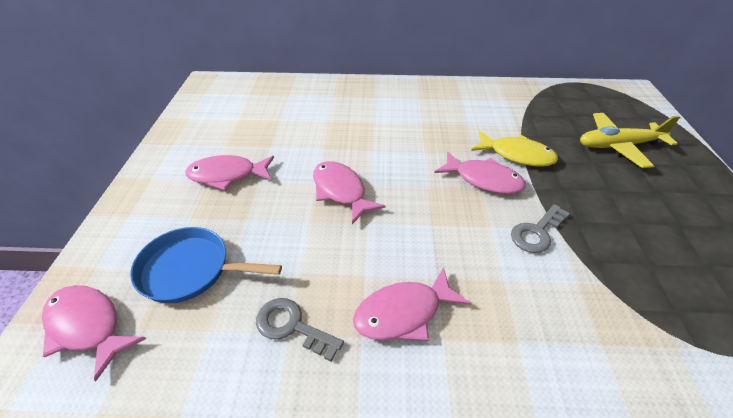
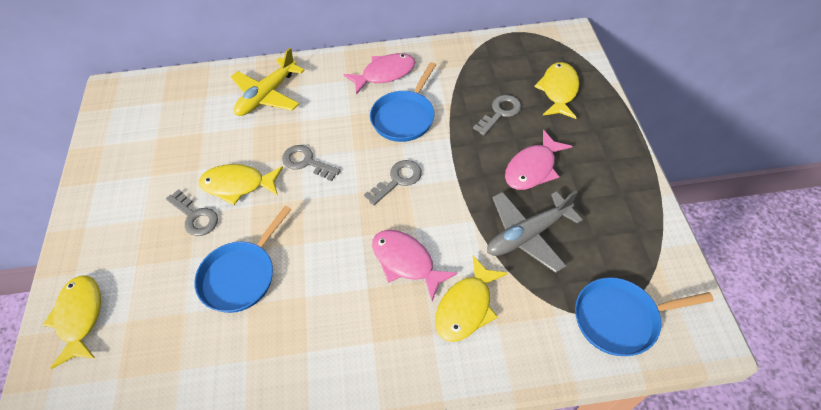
blue pan: 1 -> 3
grey key: 2 -> 4
grey plane: 0 -> 1
pink fish: 5 -> 3
yellow fish: 1 -> 4

